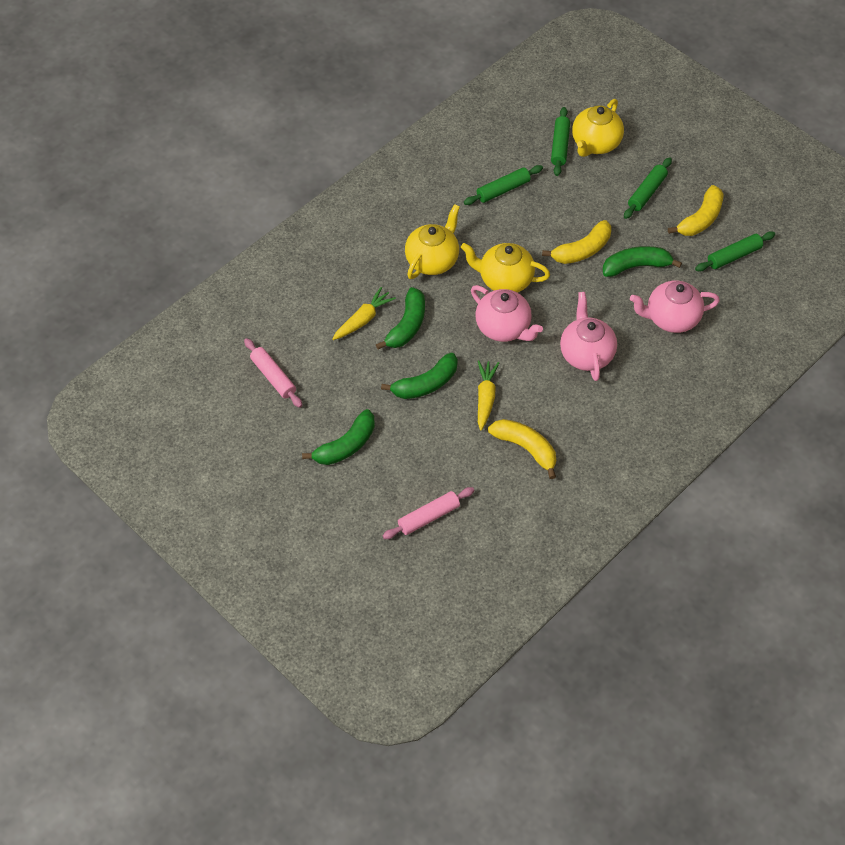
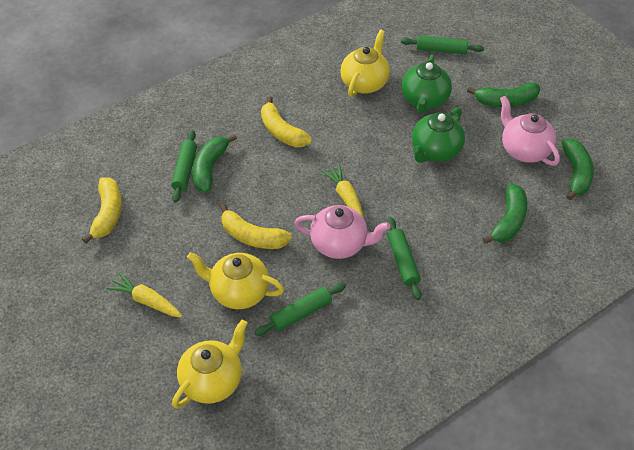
green teapot: 0 -> 2
pink rolling pin: 2 -> 0
pink teapot: 3 -> 2

